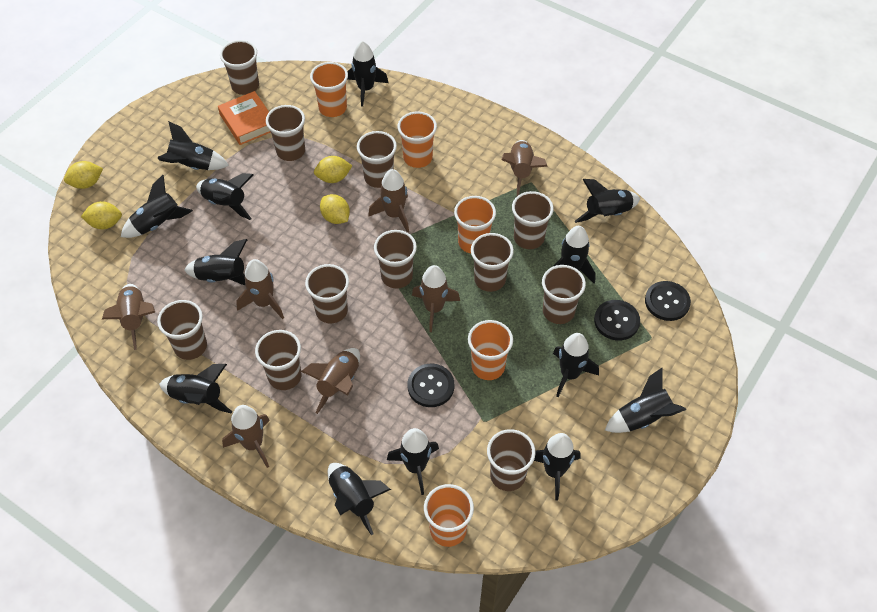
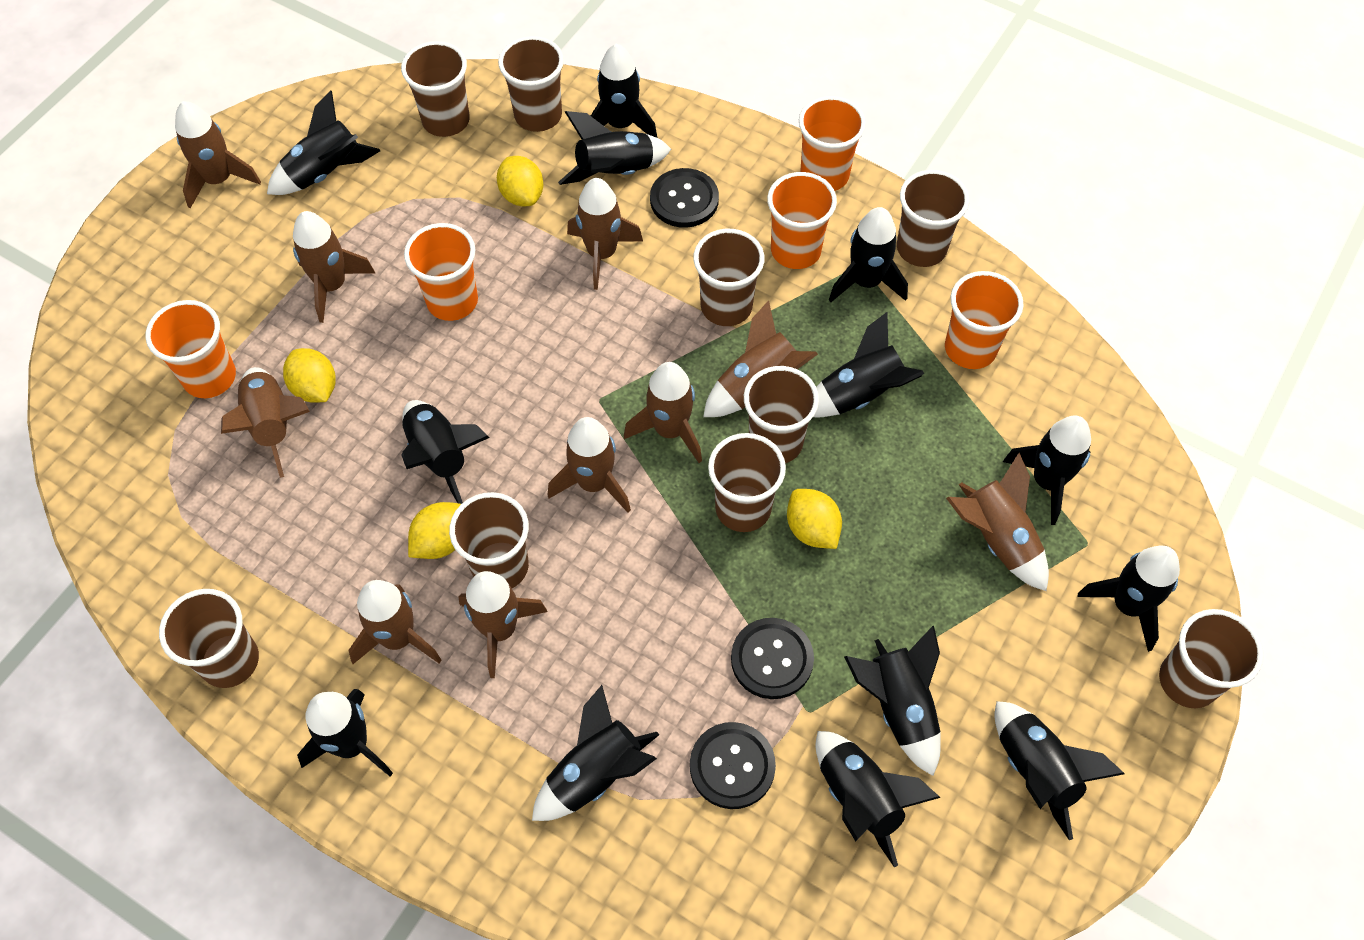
brown cup: 11 -> 9
brown rocket: 7 -> 10
orange book: 1 -> 0

